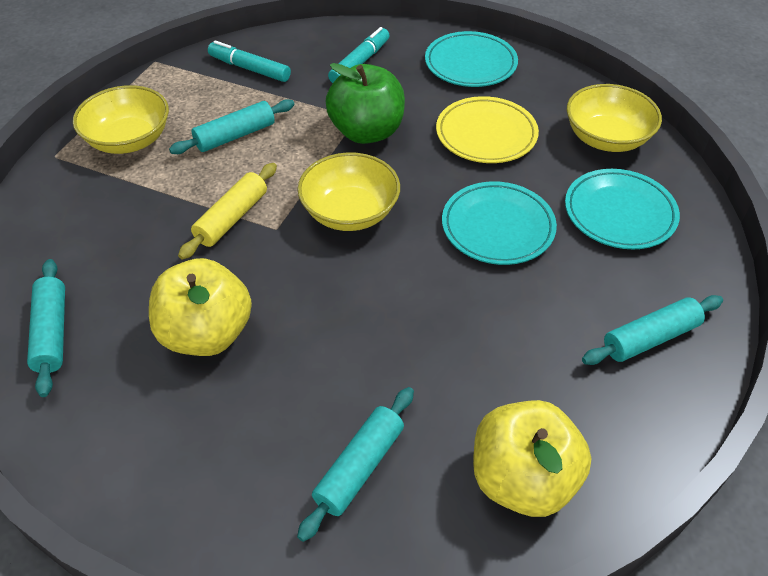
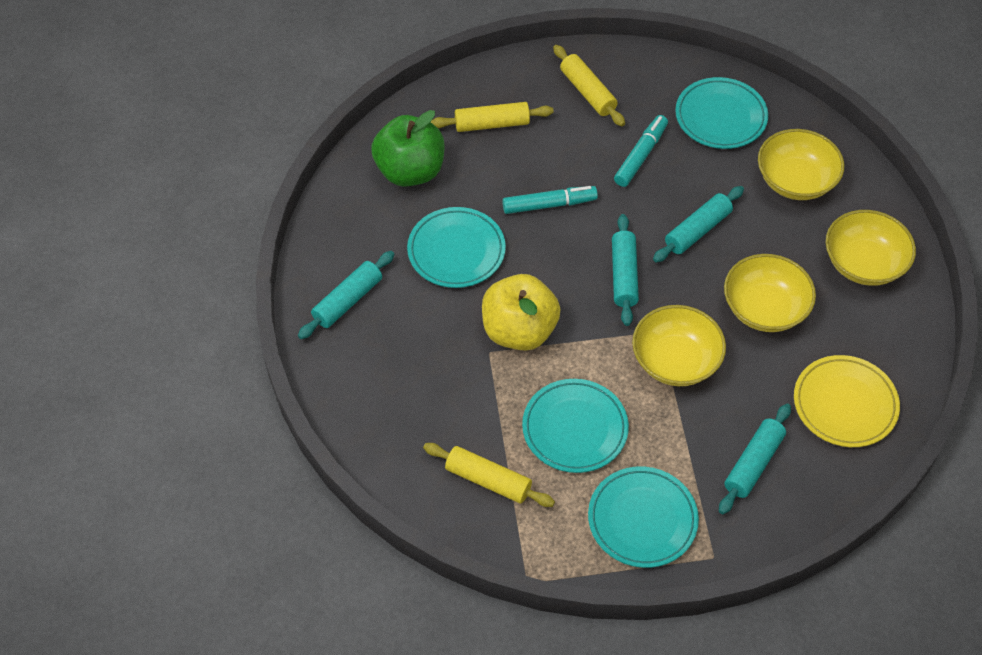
turquoise plate: 3 -> 4
yellow apple: 2 -> 1
yellow bowl: 3 -> 4
yellow rolling pin: 1 -> 3

